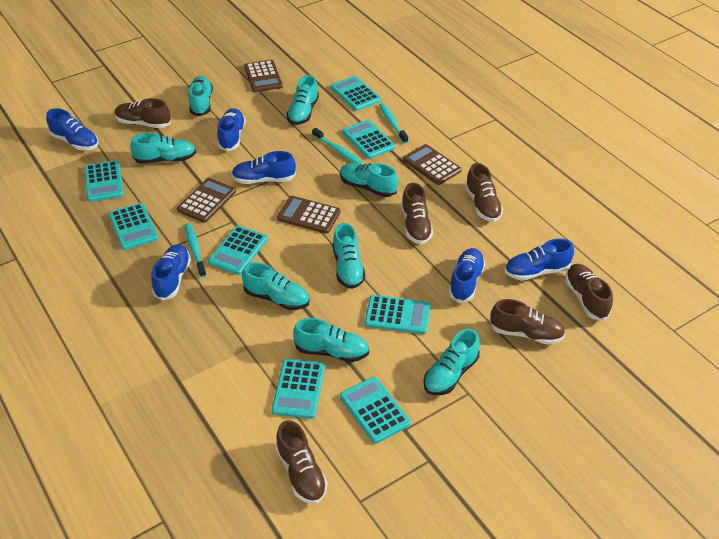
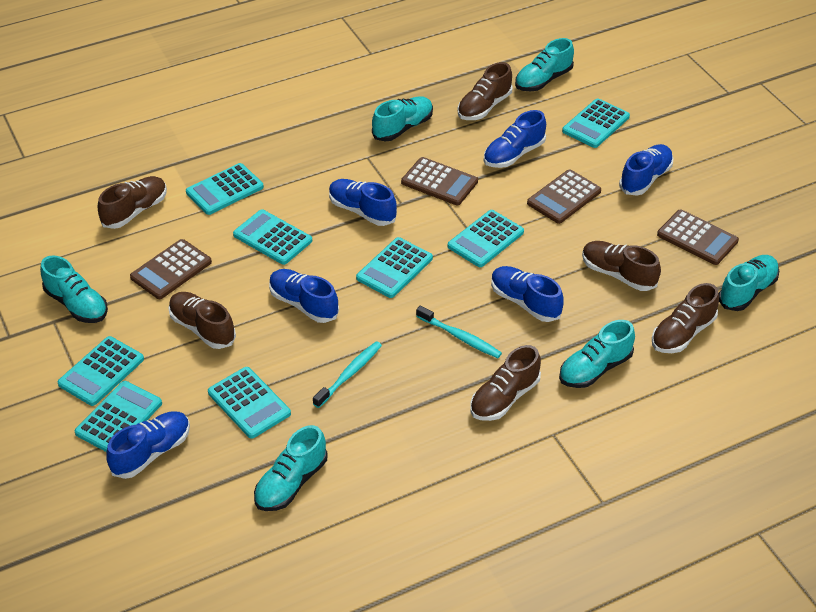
turquoise shoe: 8 -> 6
turquoise toothbrush: 3 -> 2

